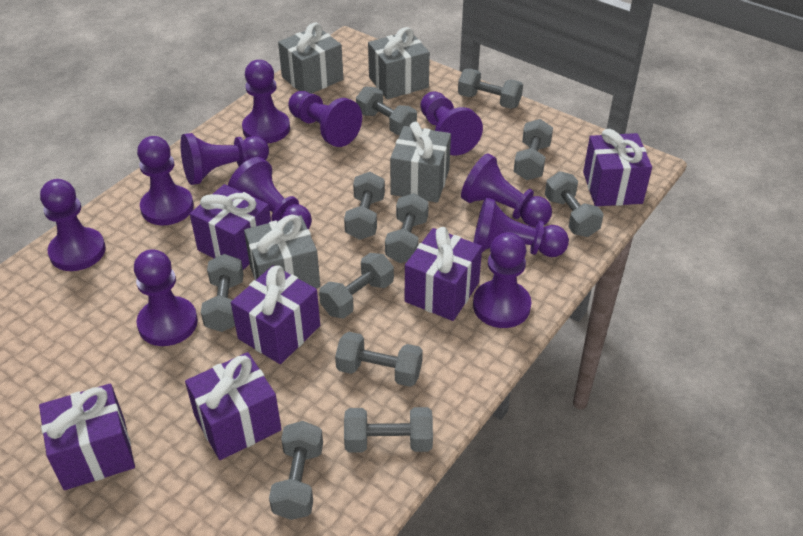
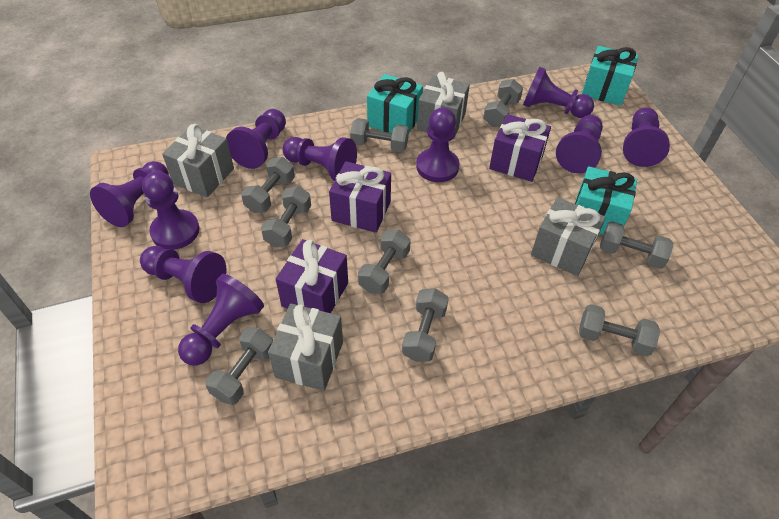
grey dumbbell: 11 -> 9
purple gift: 6 -> 3
purple pawn: 11 -> 10
turquoise gift: 0 -> 3

